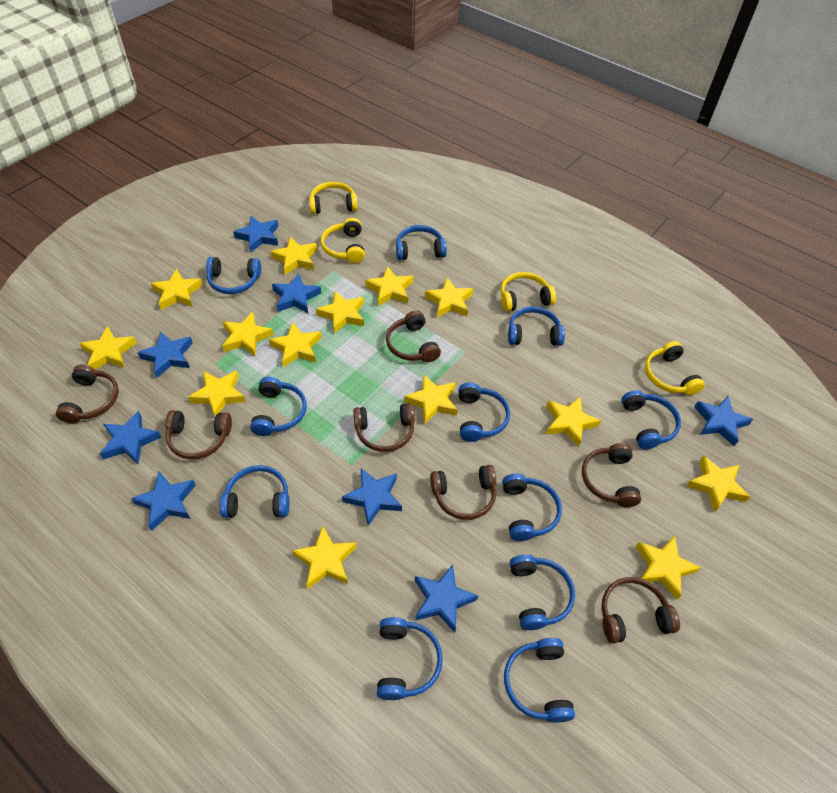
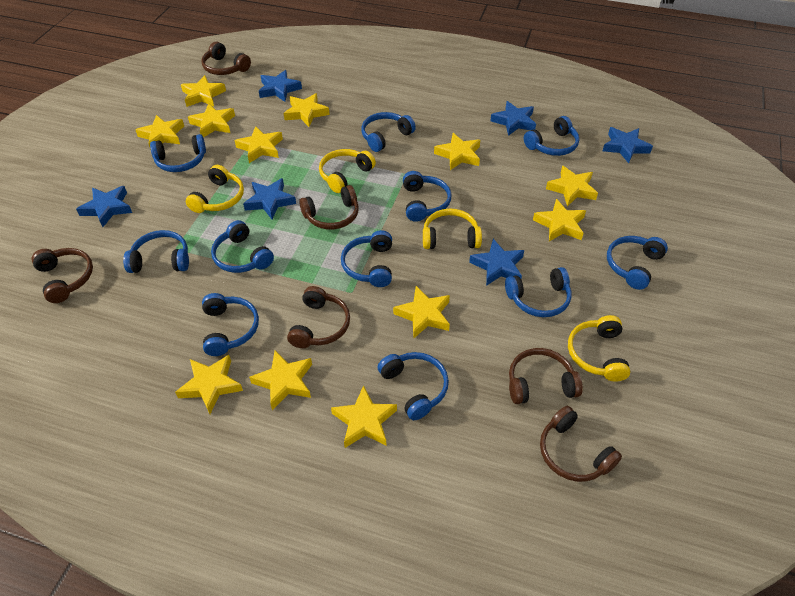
blue star: 8 -> 6
brown headphones: 7 -> 6
yellow star: 14 -> 12

